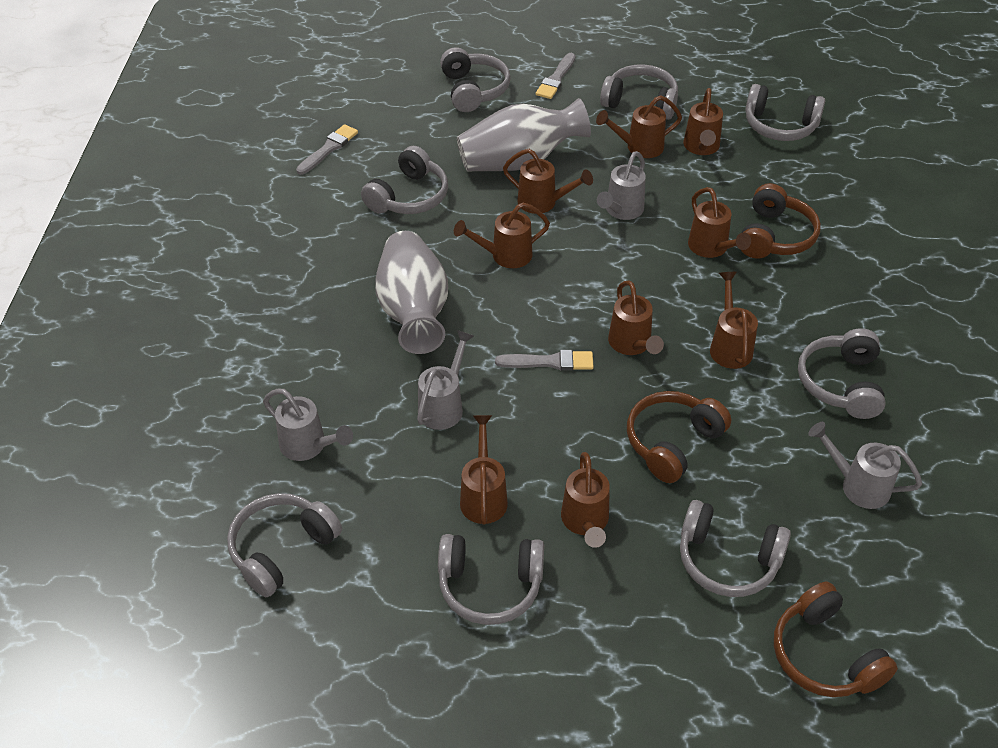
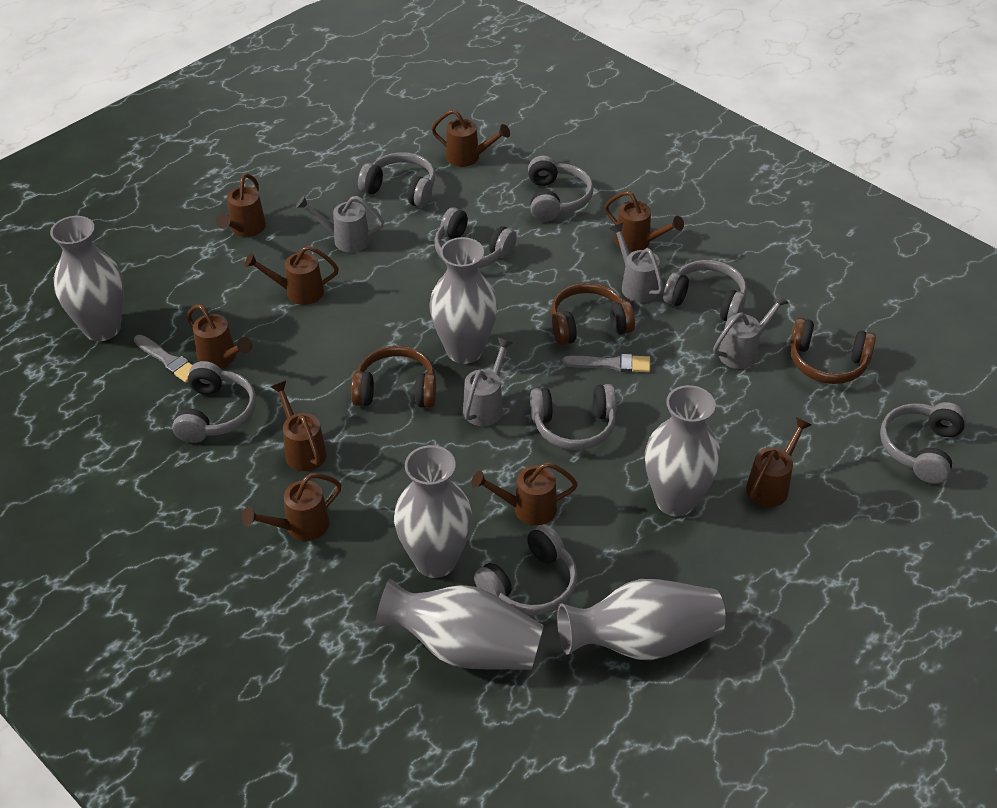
grey brush: 3 -> 2
grey vase: 2 -> 6

